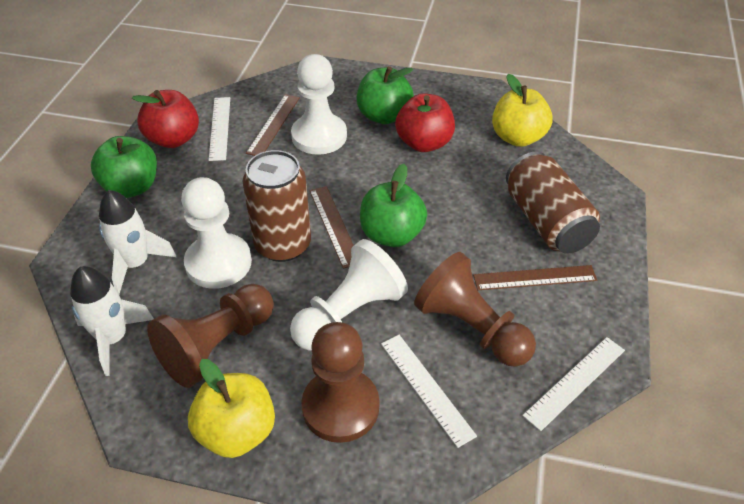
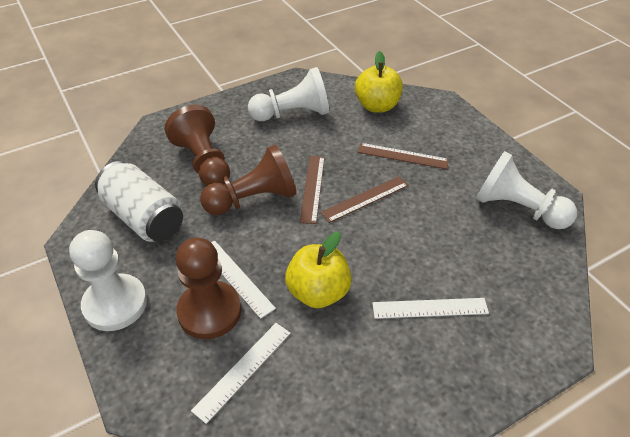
brown can: 2 -> 0
green apple: 3 -> 0
red apple: 2 -> 0
white can: 0 -> 1
white rocket: 2 -> 0

